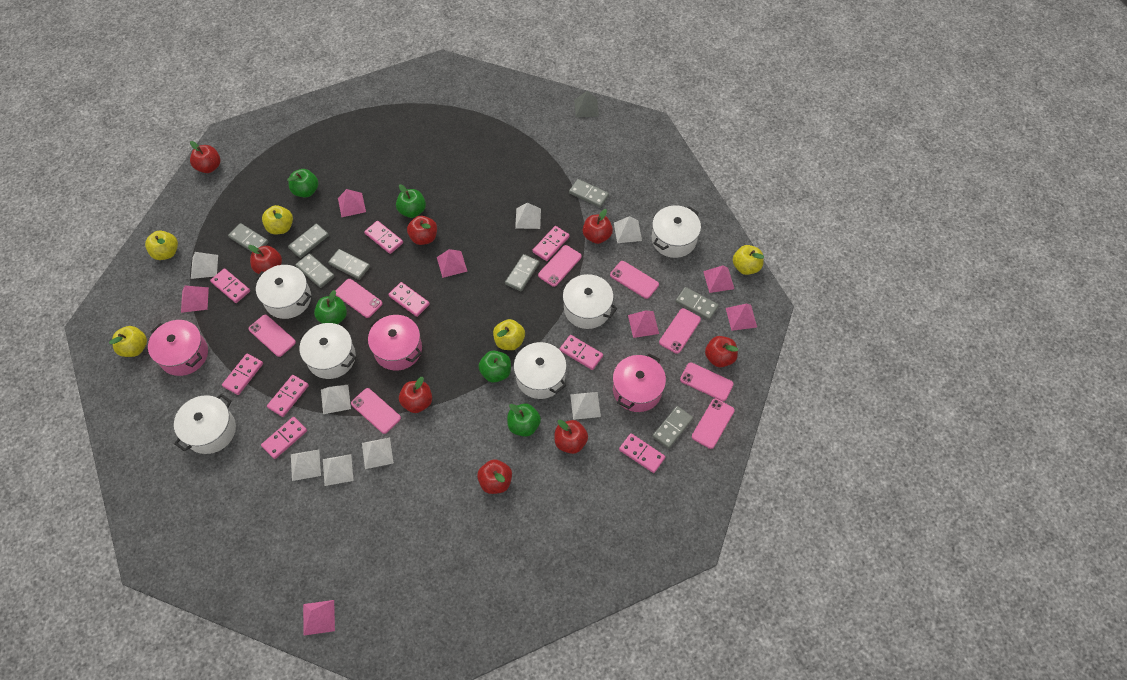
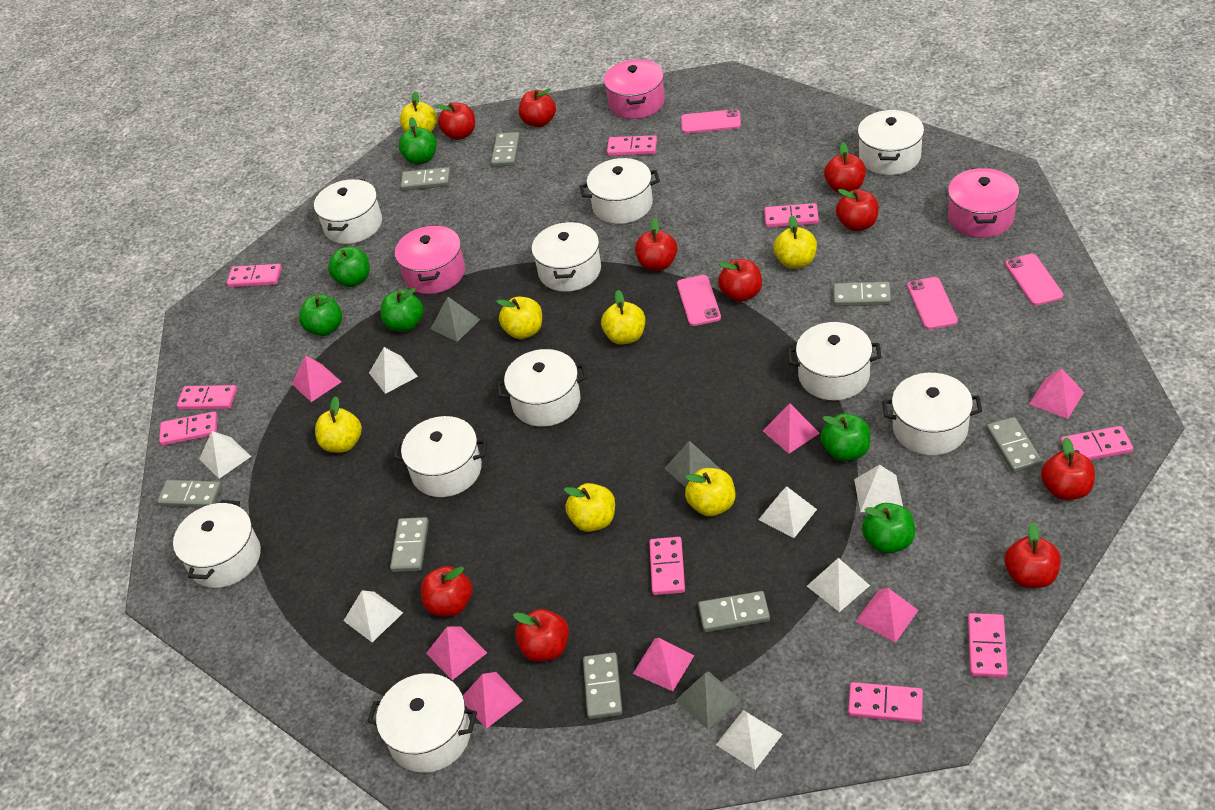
green apple: 5 -> 6
grey pyramid: 1 -> 3
pink phone: 8 -> 4
red apple: 8 -> 10
white pot: 6 -> 10
white pyramid: 8 -> 7
yellow apple: 5 -> 7

